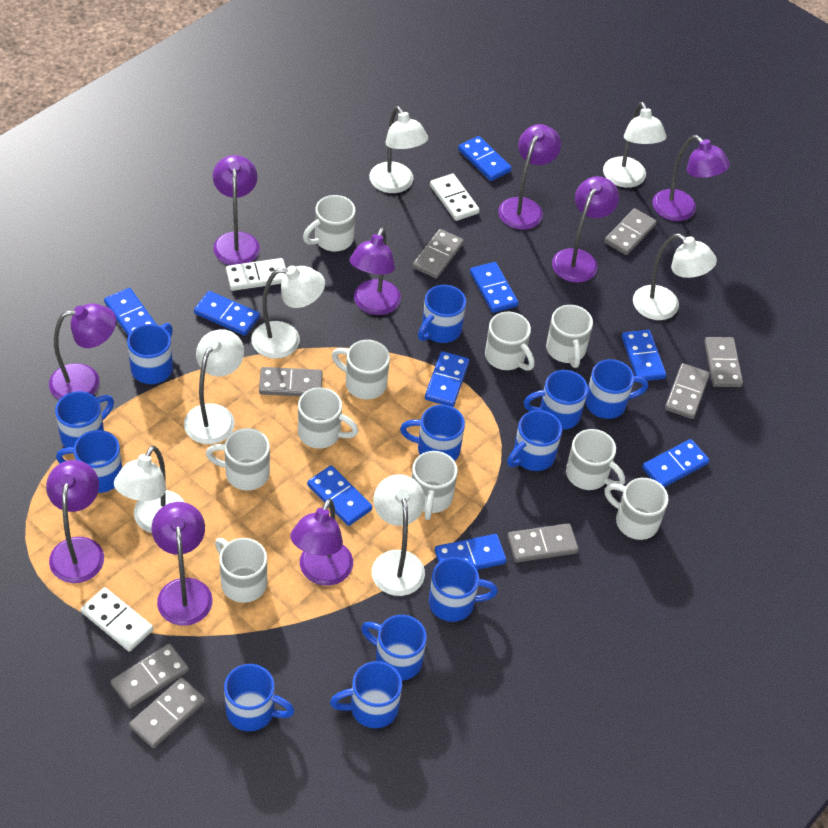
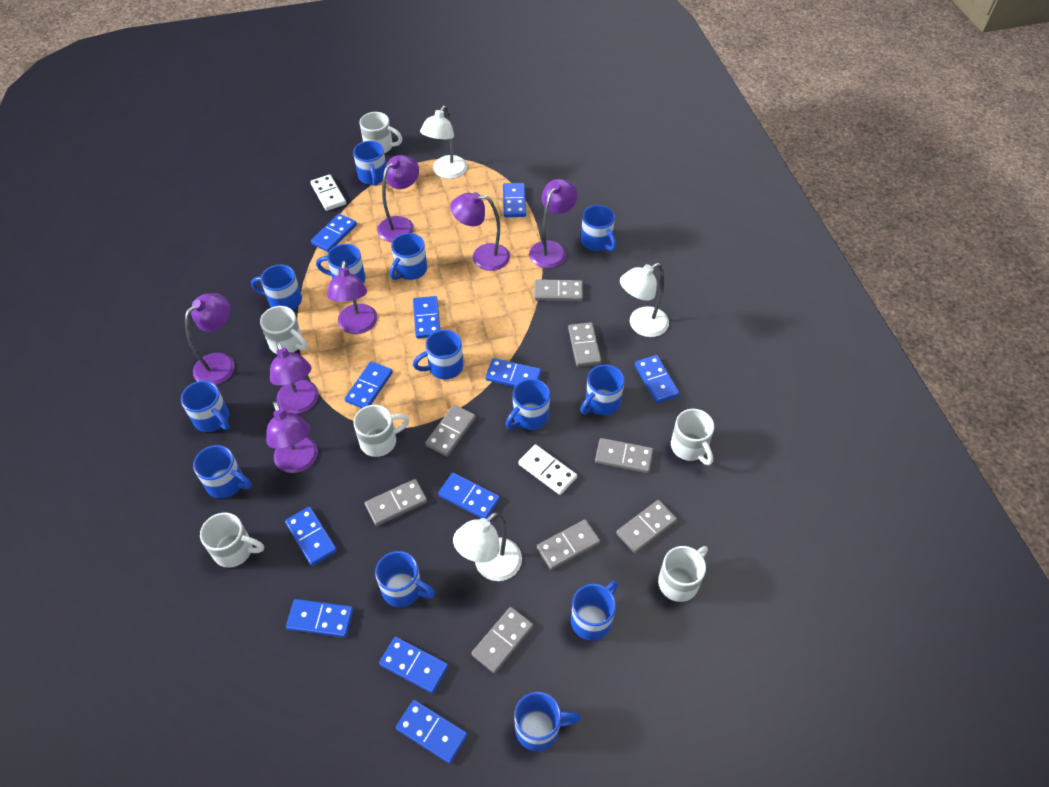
blue domino: 9 -> 11
blue mug: 12 -> 13
purple lamp: 9 -> 7
white domino: 3 -> 2
white lamp: 7 -> 3
white mug: 10 -> 6

